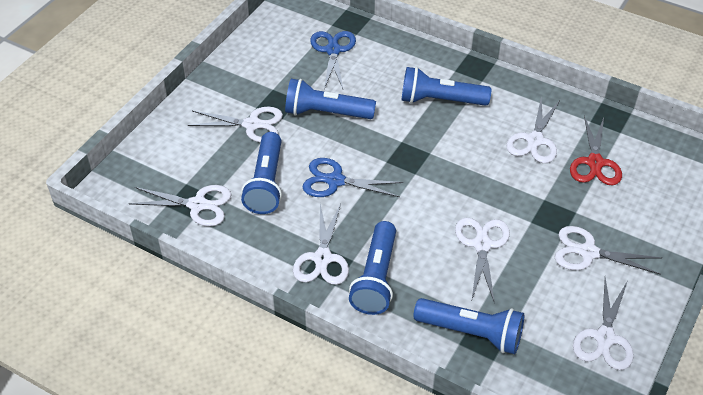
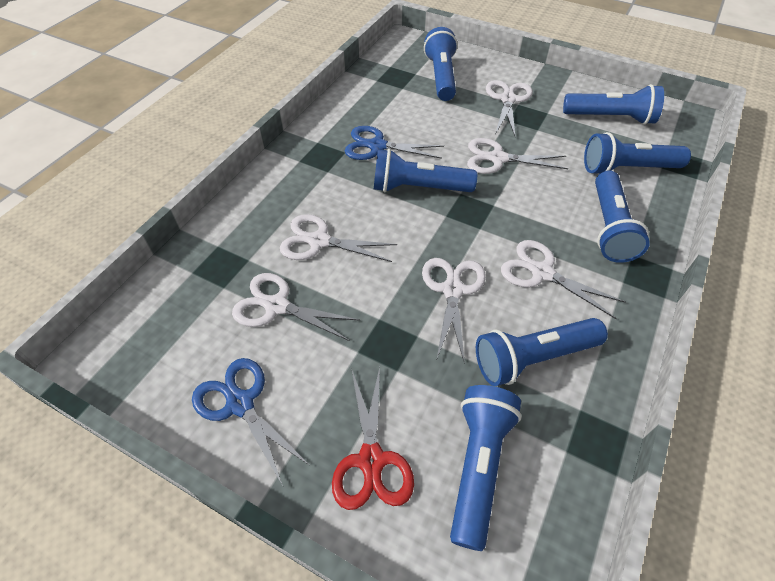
blue flashlight: 5 -> 7
white scissors: 7 -> 6

